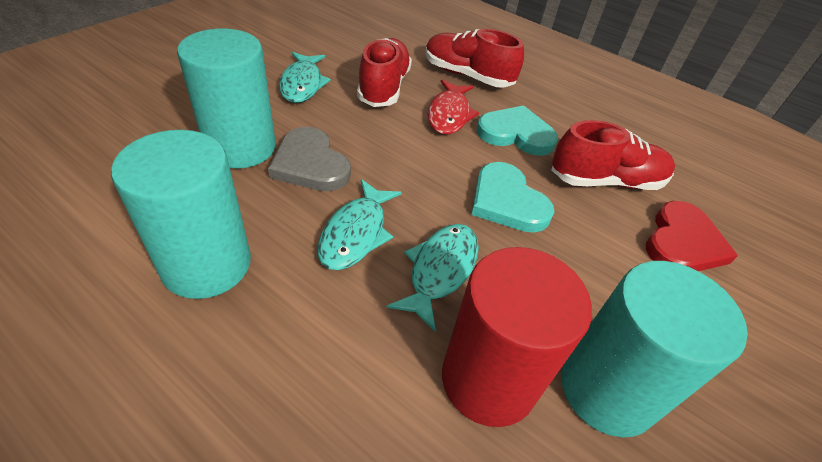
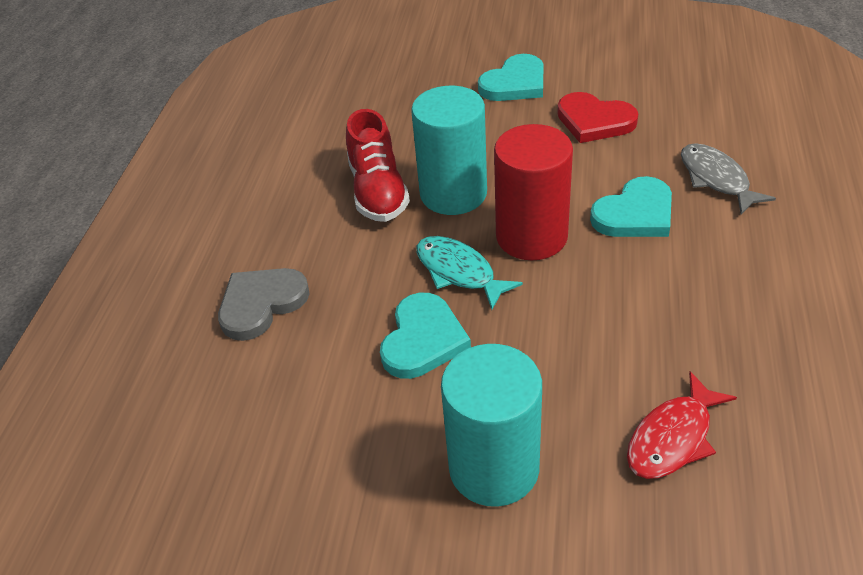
grey fish: 0 -> 1
red shoe: 3 -> 1
turquoise cylinder: 3 -> 2
turquoise fish: 3 -> 1
turquoise heart: 2 -> 3

